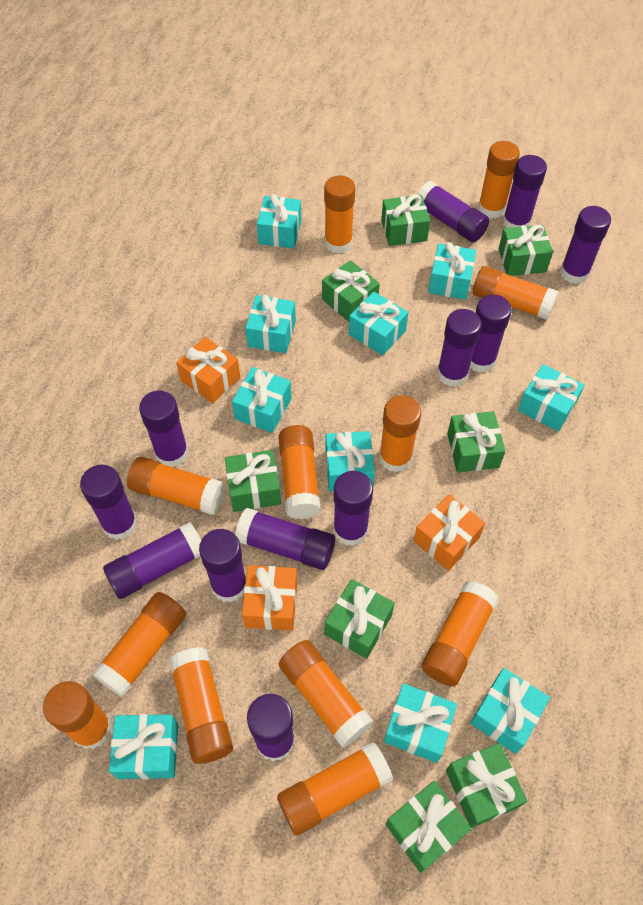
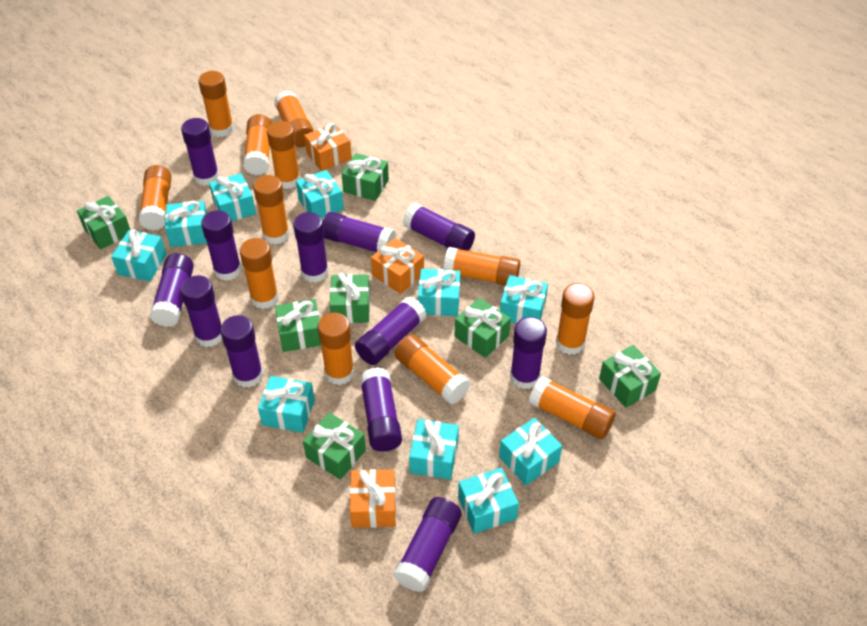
green gift: 8 -> 7

